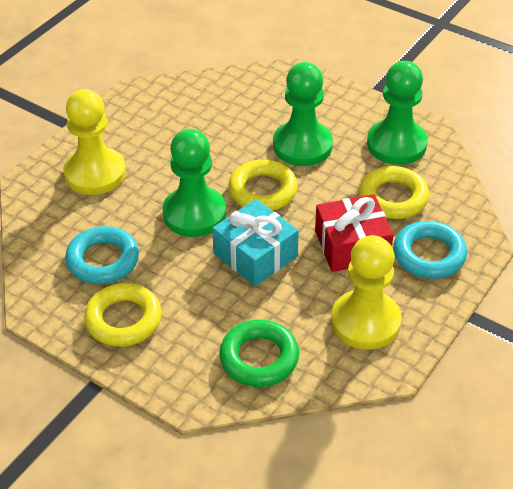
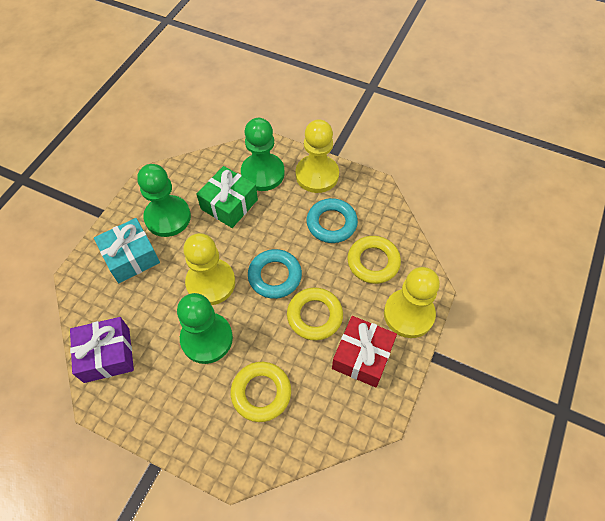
green gift: 0 -> 1
green ring: 1 -> 0
purple gift: 0 -> 1
yellow pawn: 2 -> 3

